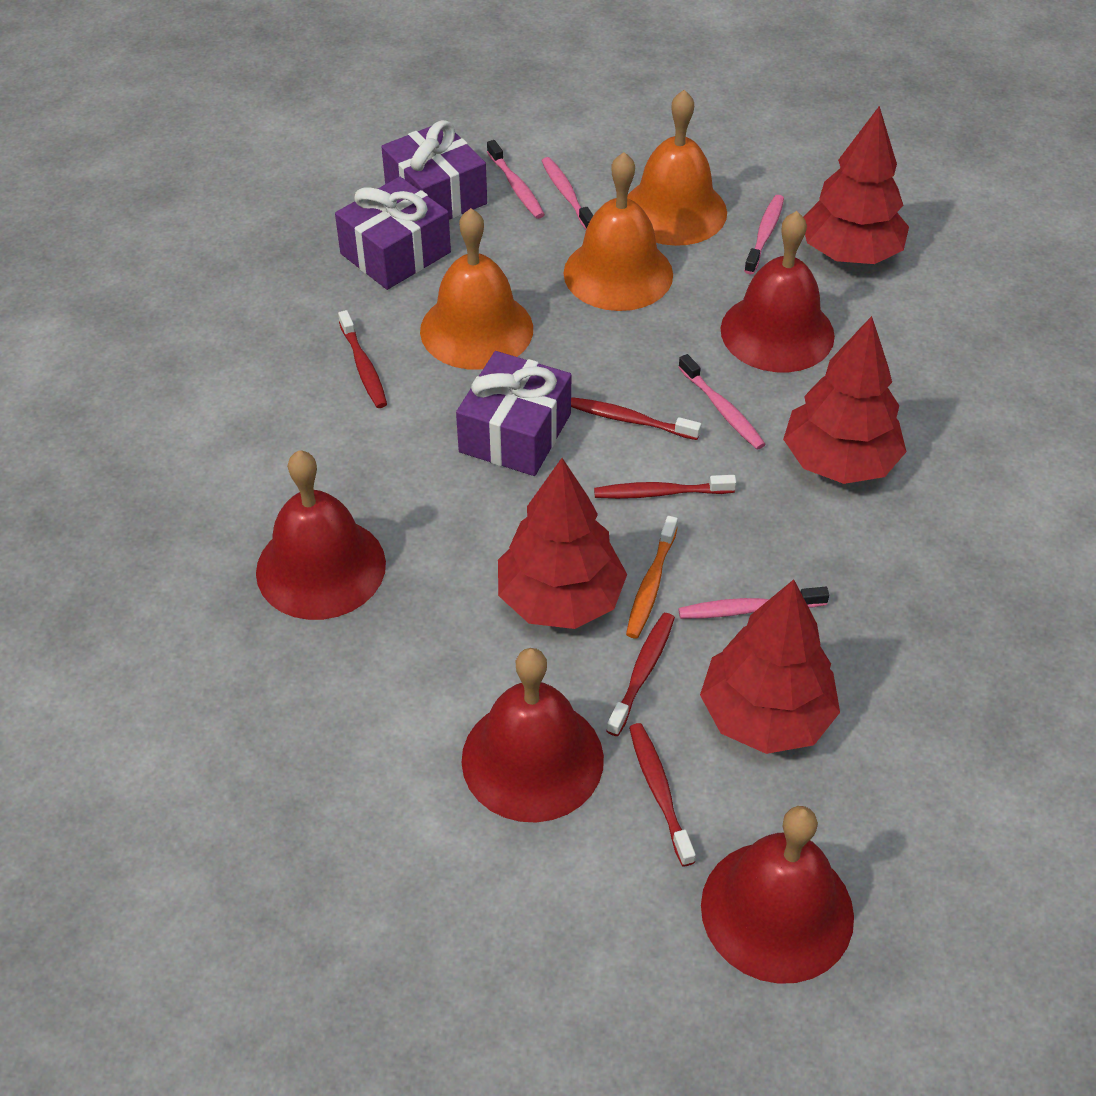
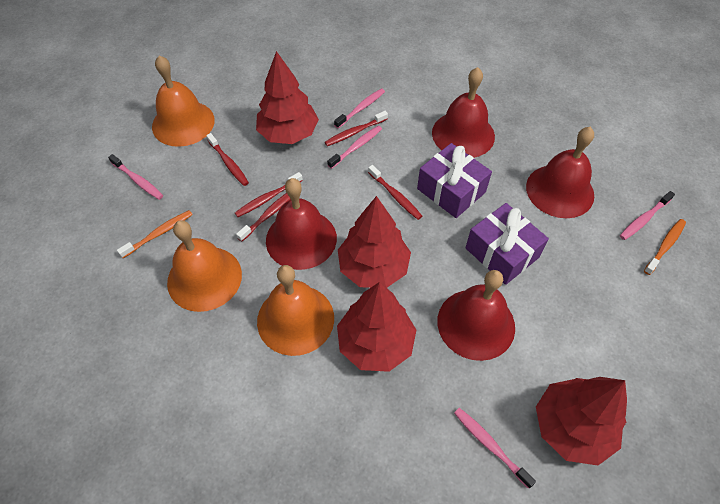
orange toothbrush: 1 -> 2
purple gift: 3 -> 2

